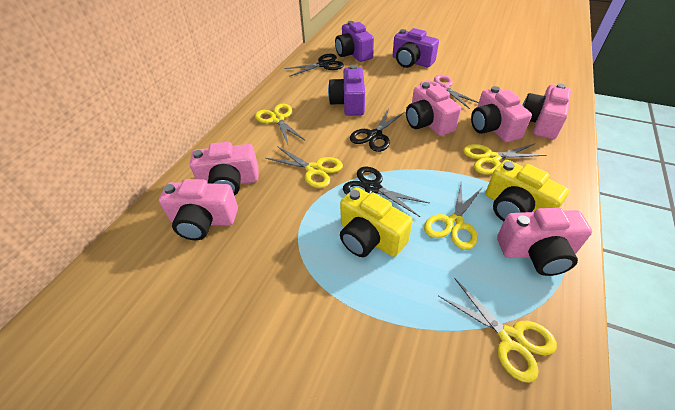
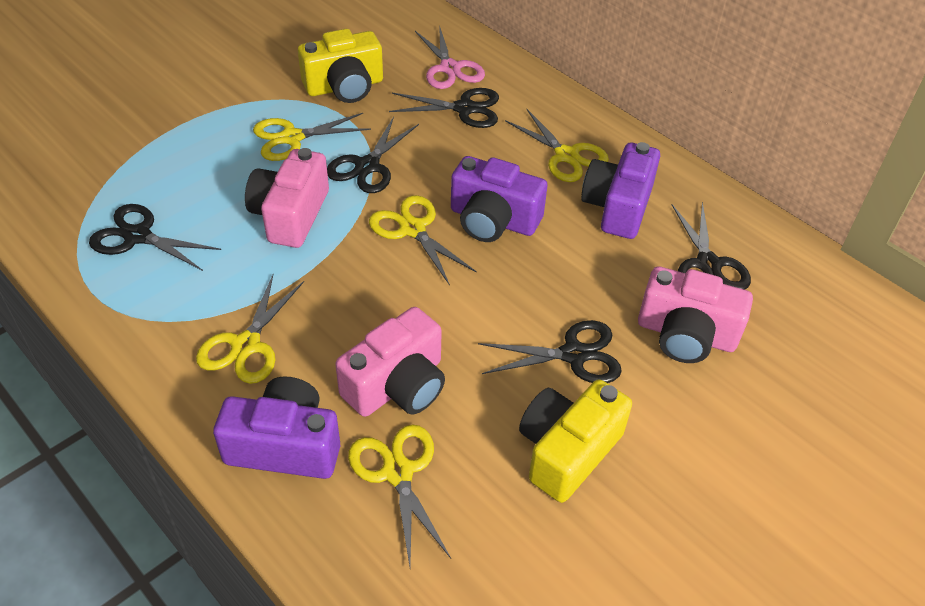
black scissors: 3 -> 5
pink camera: 6 -> 3

